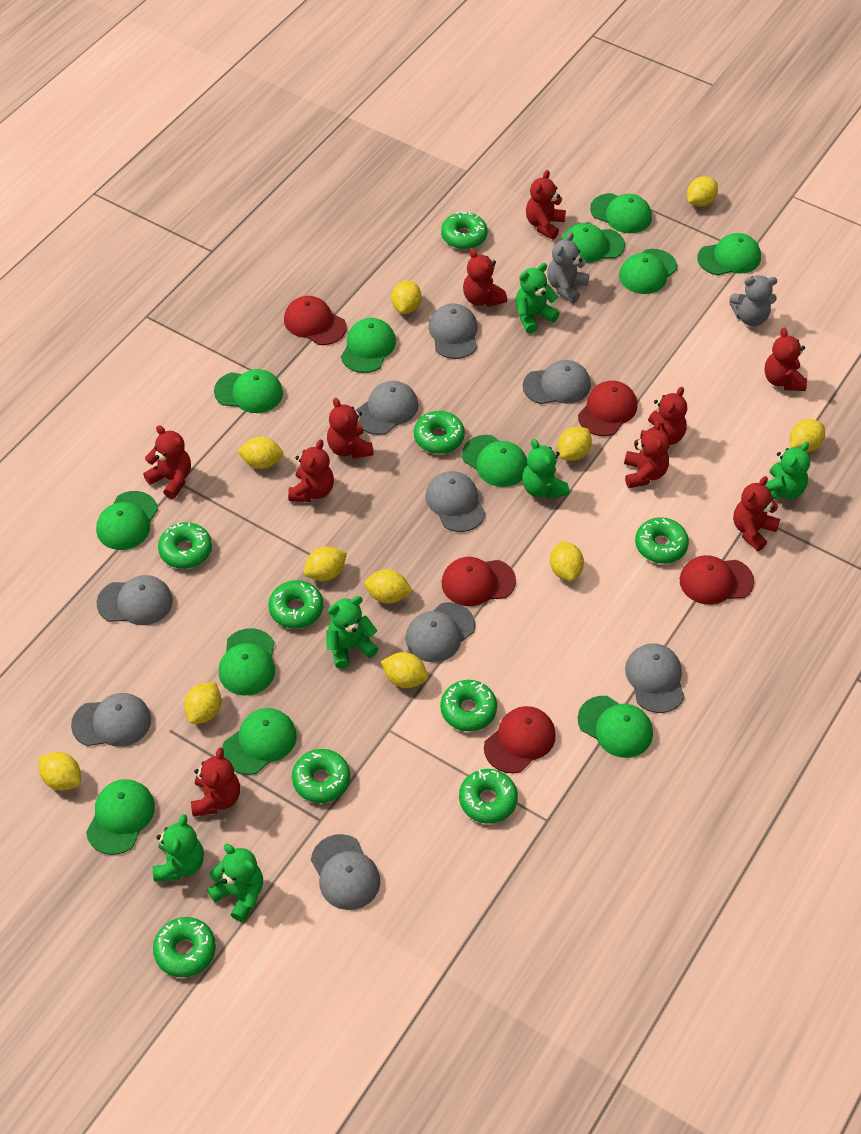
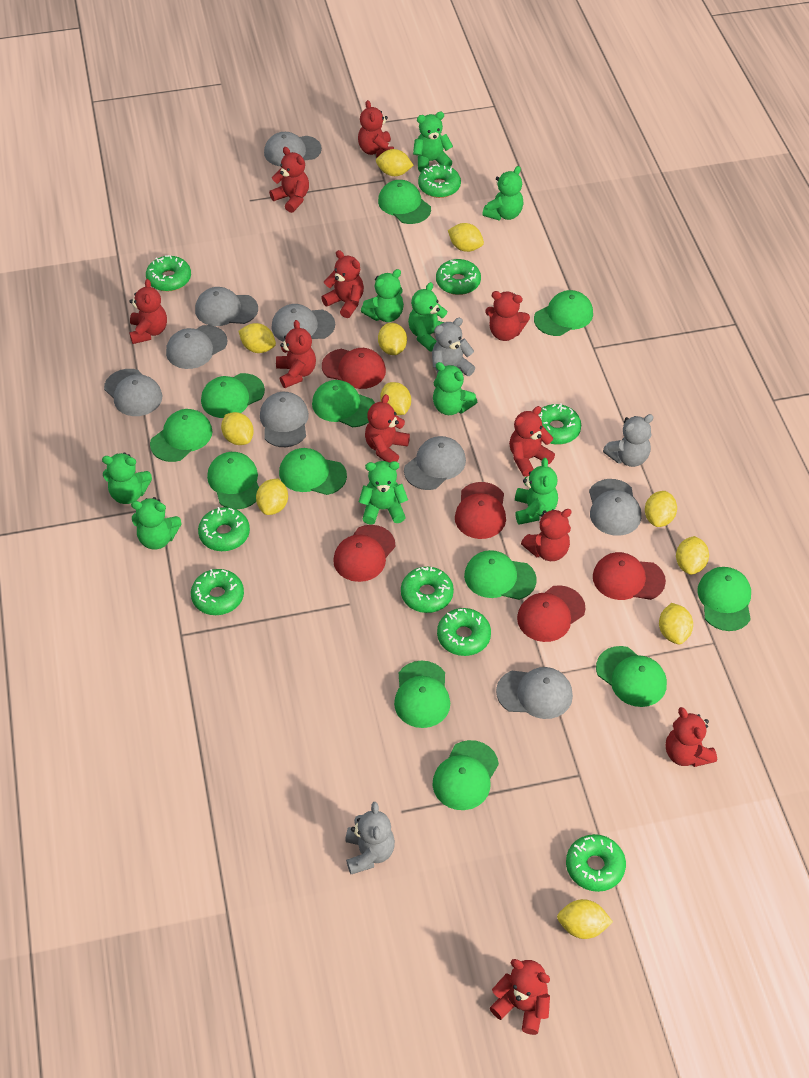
green teddy bear: 6 -> 9
grey teddy bear: 2 -> 3
red teddy bear: 10 -> 11

